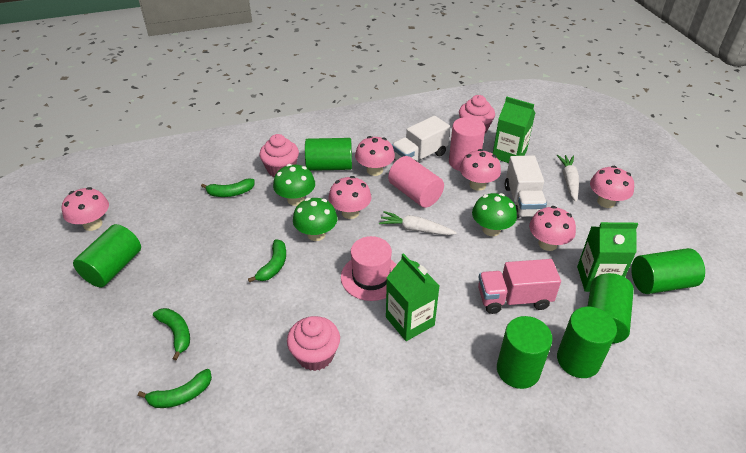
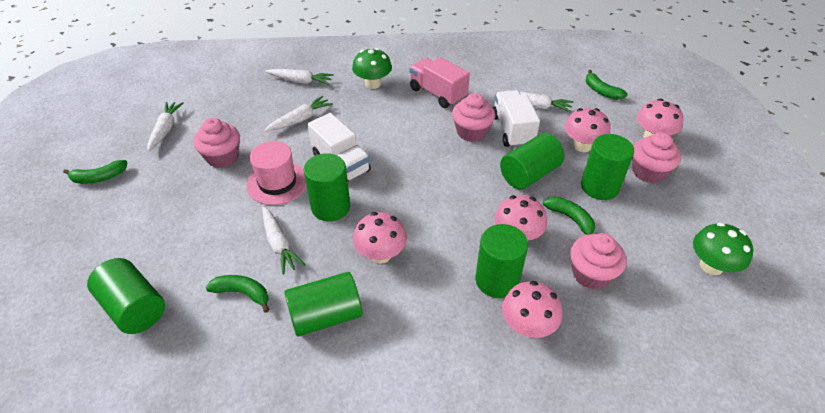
green carton: 3 -> 0
green mushroom: 3 -> 2
pink cupcake: 3 -> 4
pink cylinder: 2 -> 0
pink mushroom: 6 -> 5
white carrot: 2 -> 5

